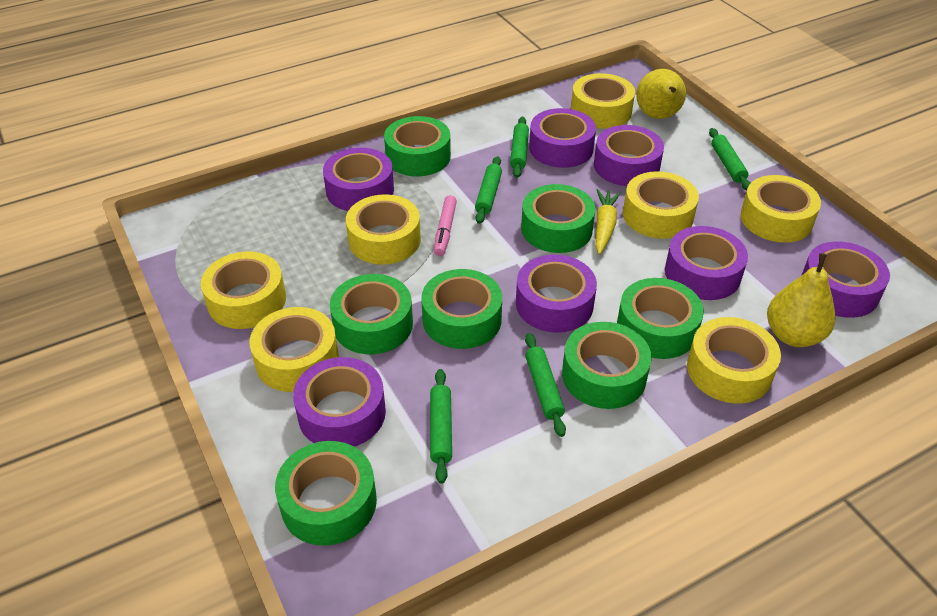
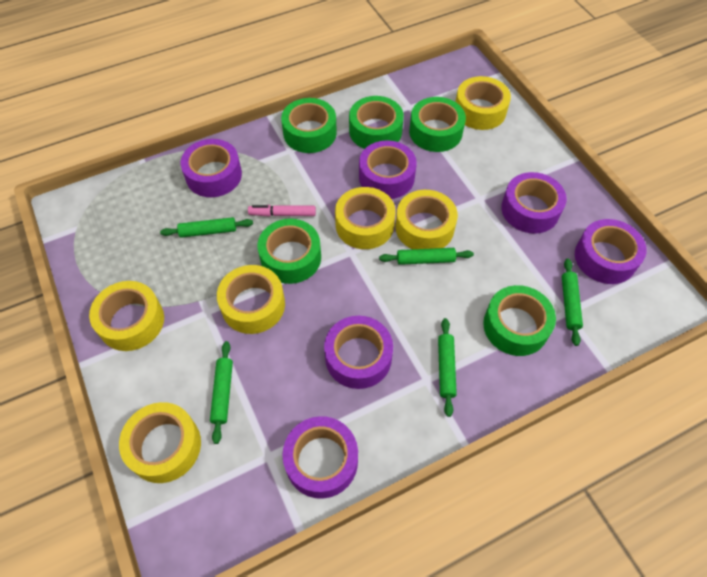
green tape: 7 -> 5
purple tape: 7 -> 6
yellow carrot: 1 -> 0
yellow pear: 2 -> 0
yellow tape: 7 -> 6

